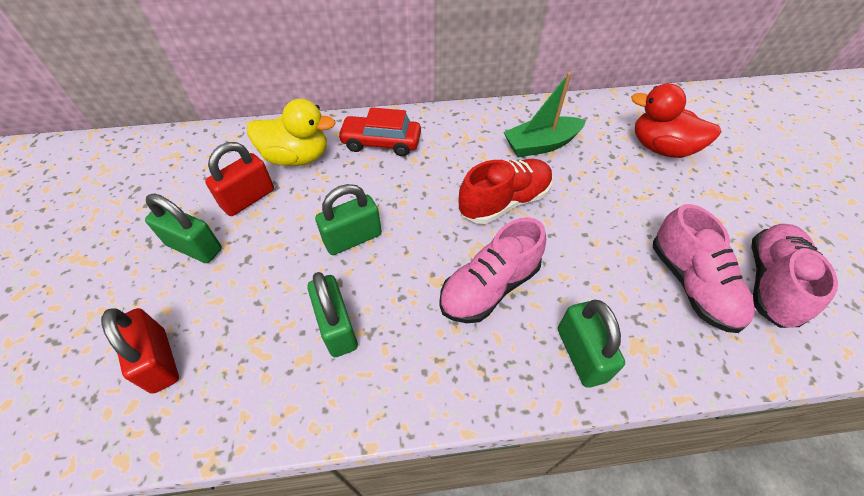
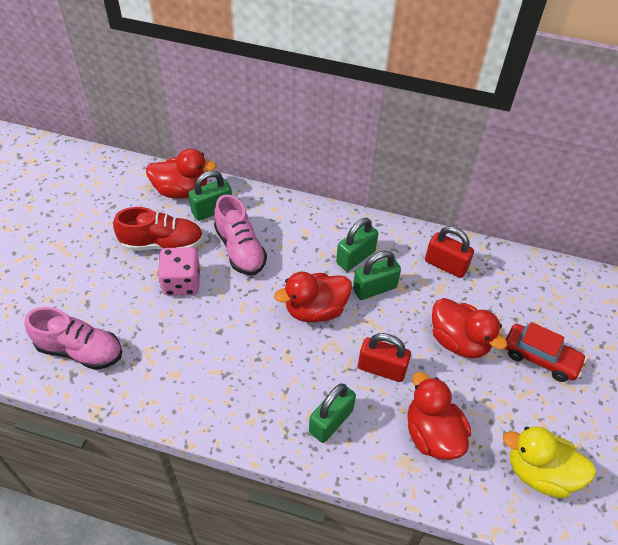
green boat: 1 -> 0
pink dice: 0 -> 1
pink shoe: 3 -> 2
red duck: 1 -> 4

